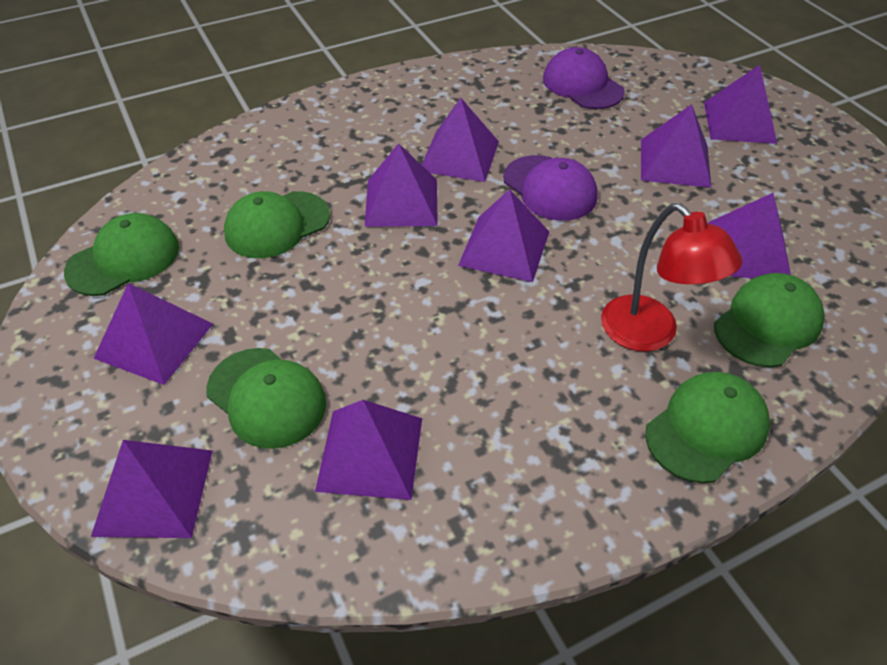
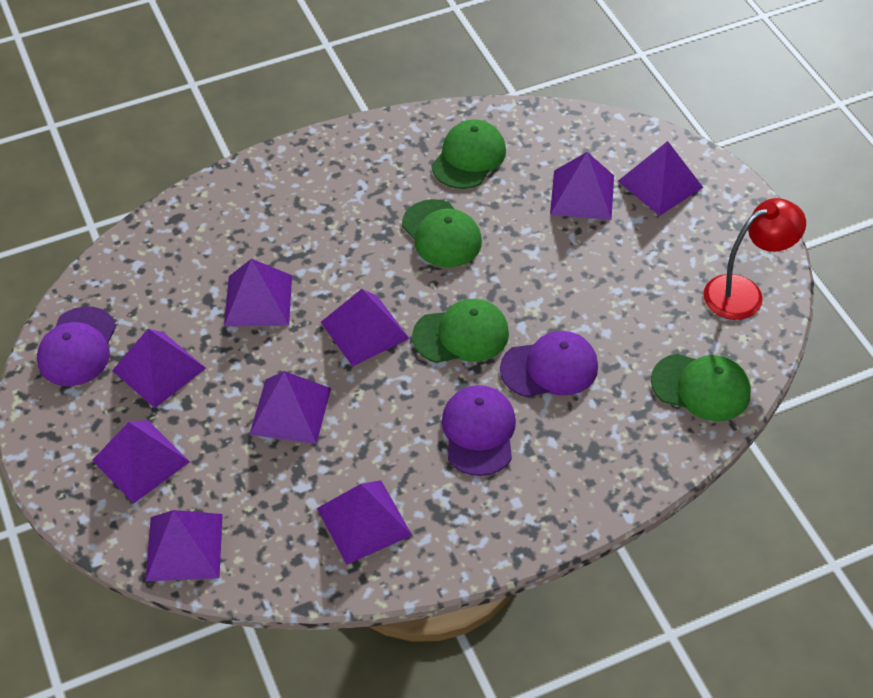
green cap: 5 -> 4
purple cap: 2 -> 3

